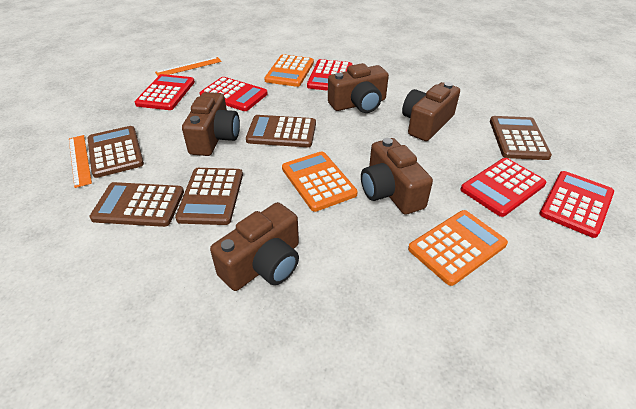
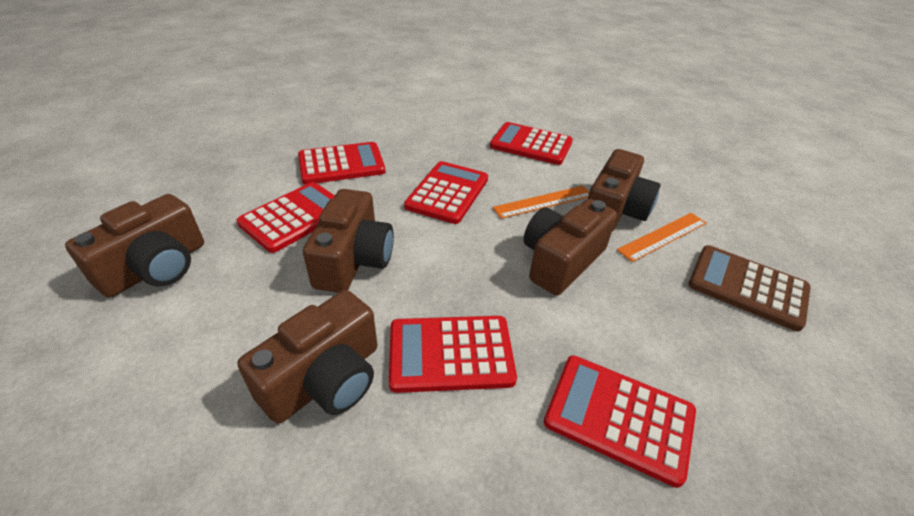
brown calculator: 5 -> 1
orange calculator: 3 -> 0
red calculator: 5 -> 6

